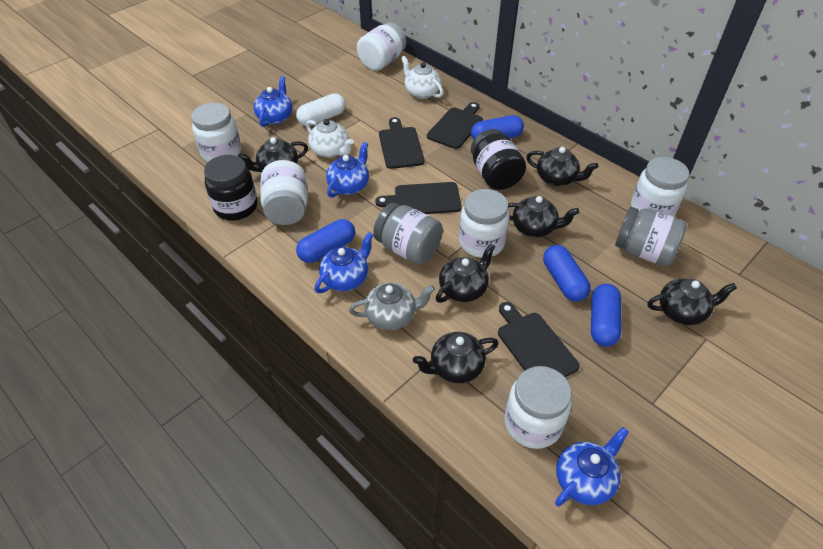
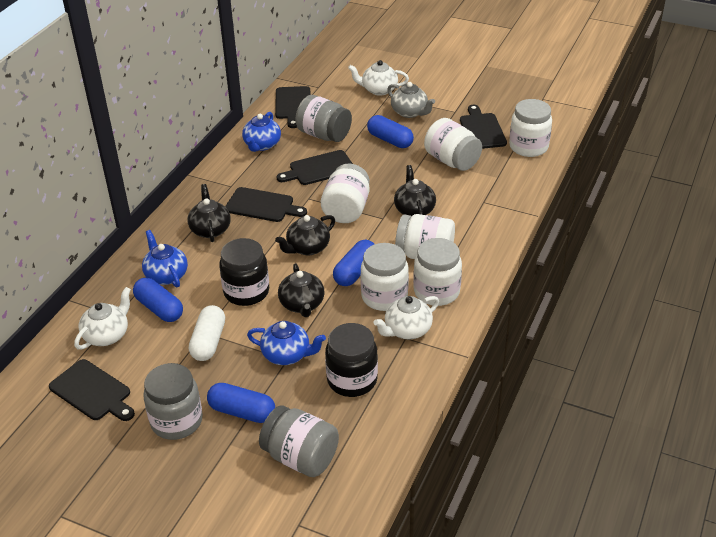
black cutting board: 4 -> 5
black teapot: 6 -> 4
blue teapot: 4 -> 3
grey jar: 2 -> 3
white teapot: 2 -> 3

